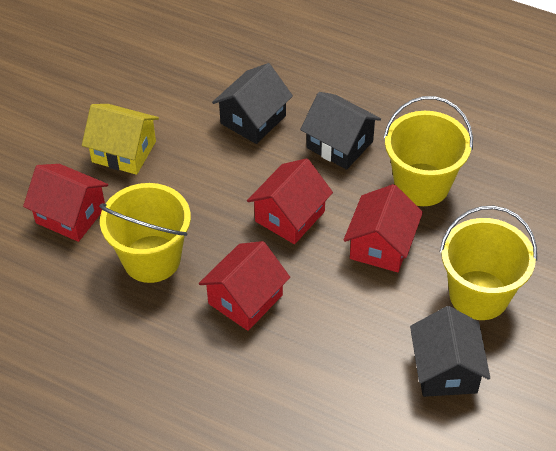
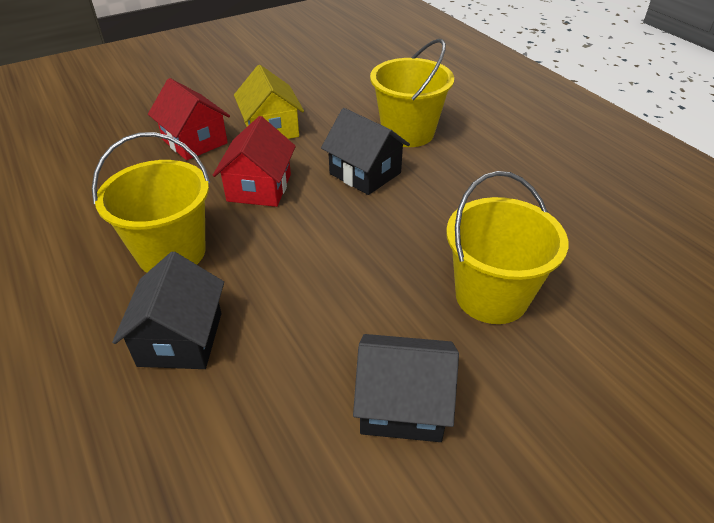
red house: 4 -> 2

